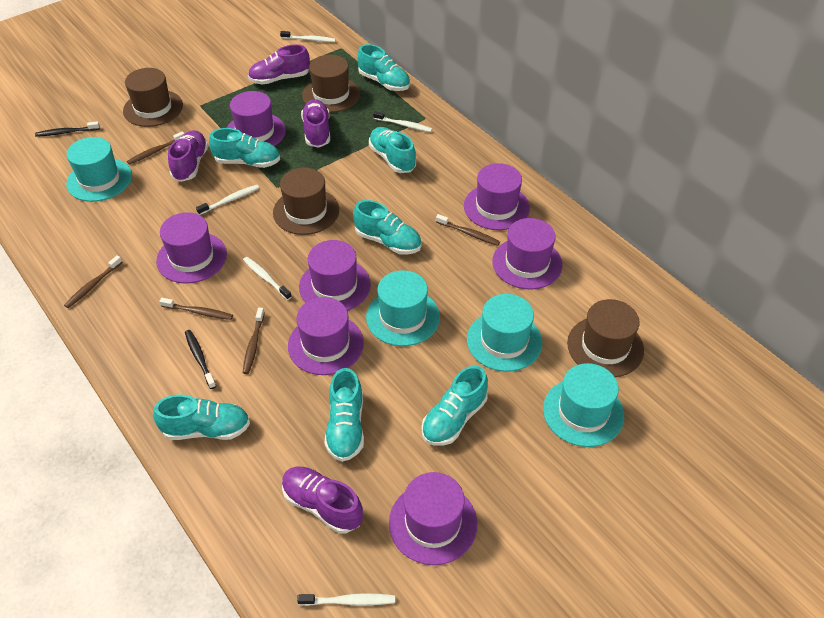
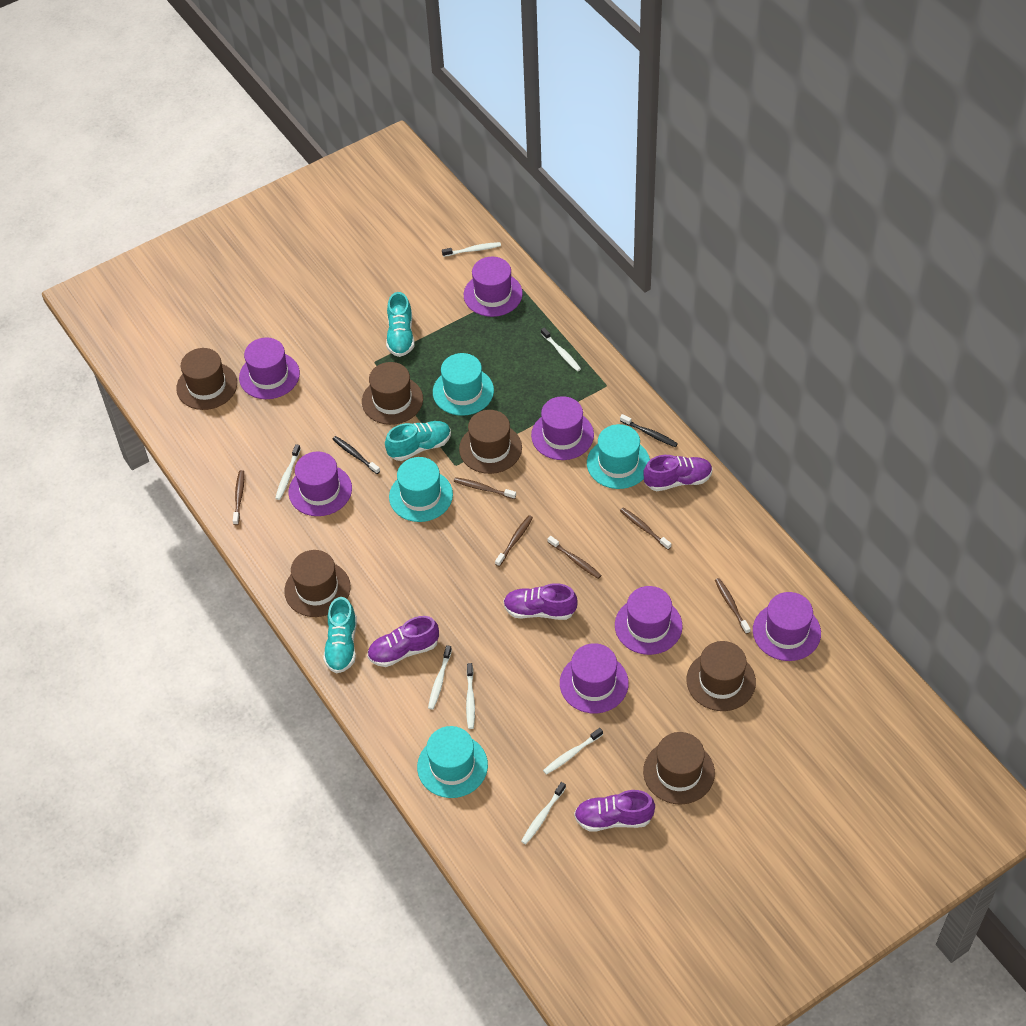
brown hat: 4 -> 6
brown toothbrush: 5 -> 6
turquoise shoe: 7 -> 3
white toothbrush: 5 -> 7

